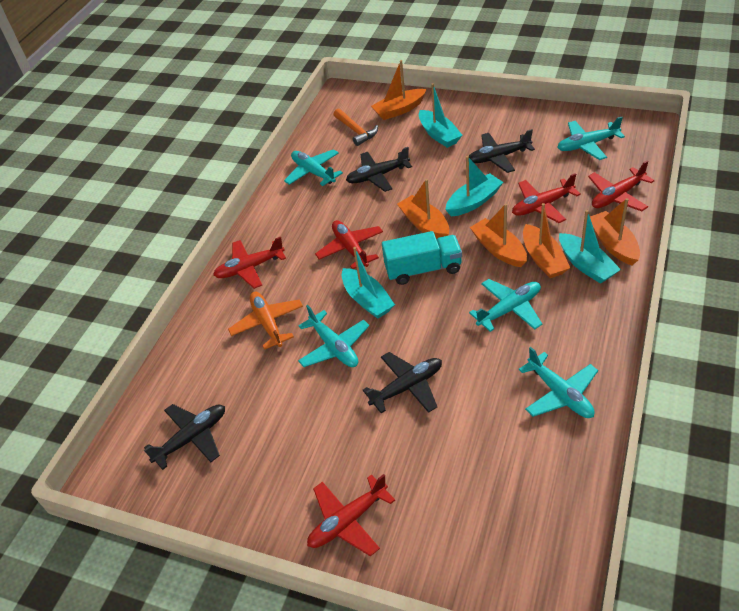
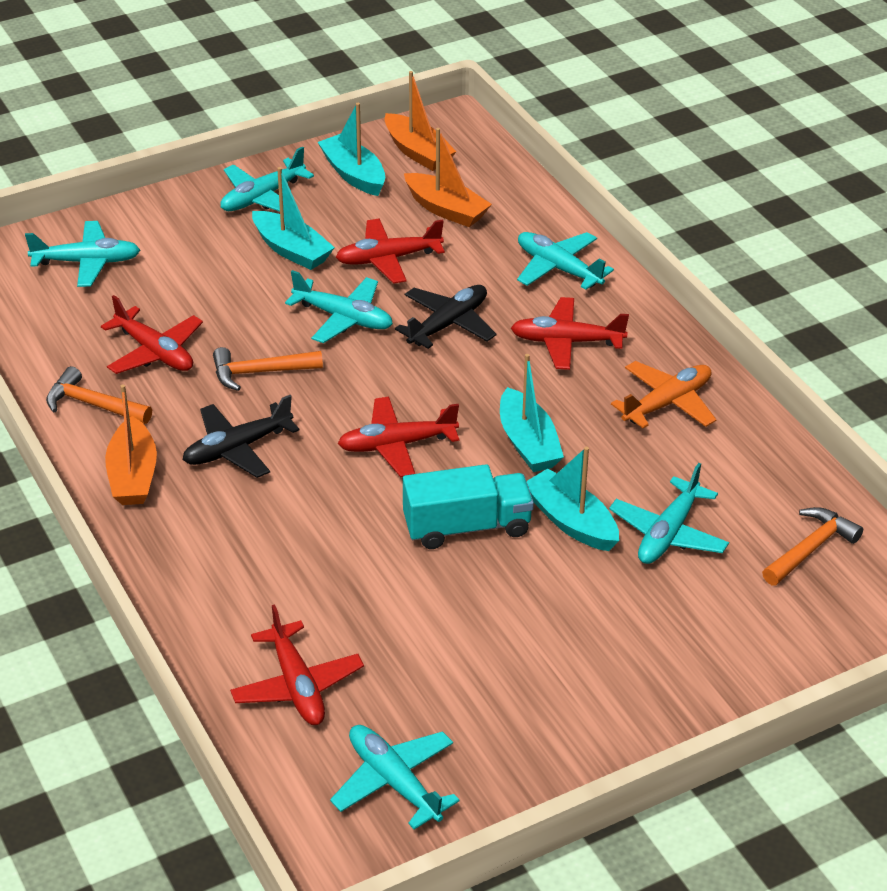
black plane: 4 -> 2
orange boat: 5 -> 3
orange hammer: 1 -> 3
turquoise plane: 5 -> 6

